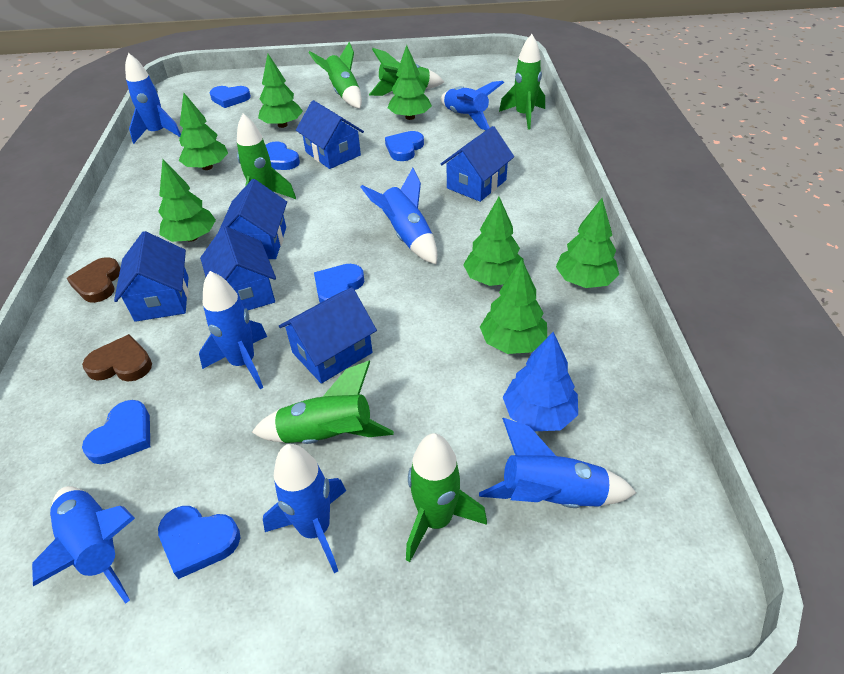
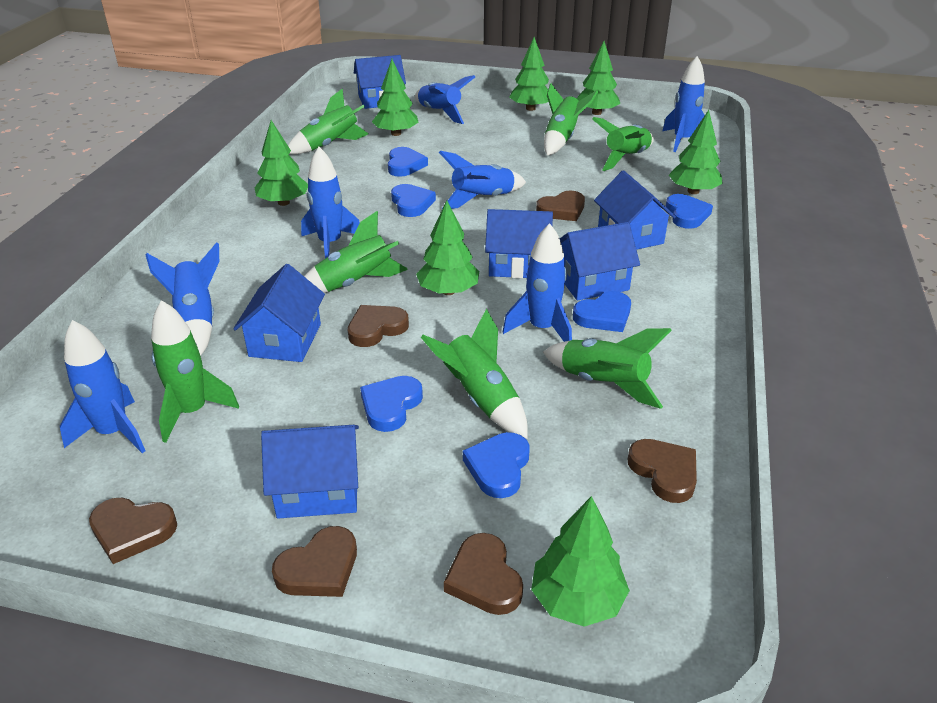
blue tree: 1 -> 0
brown heart: 2 -> 6
green rocket: 6 -> 7

